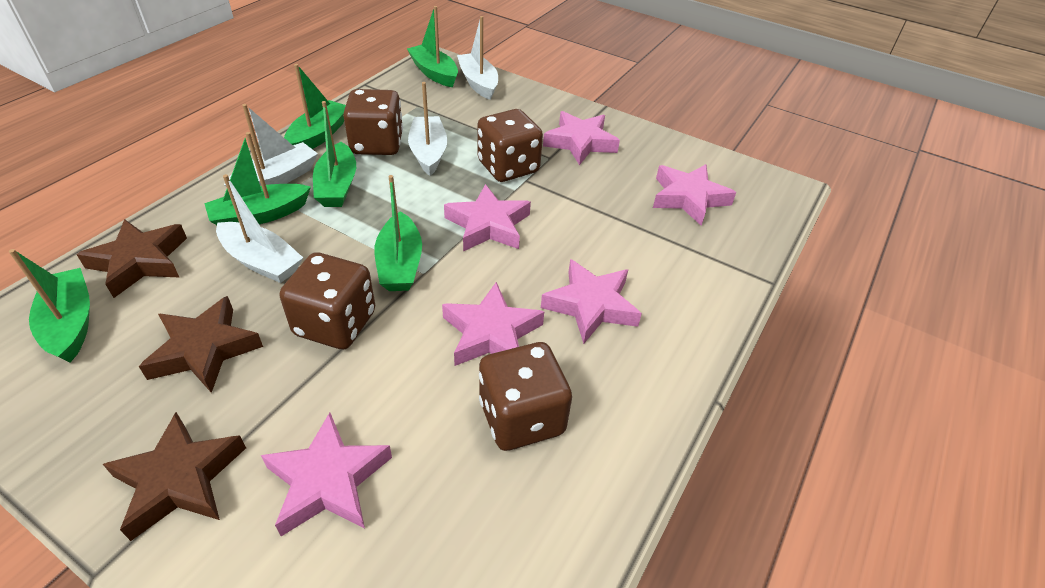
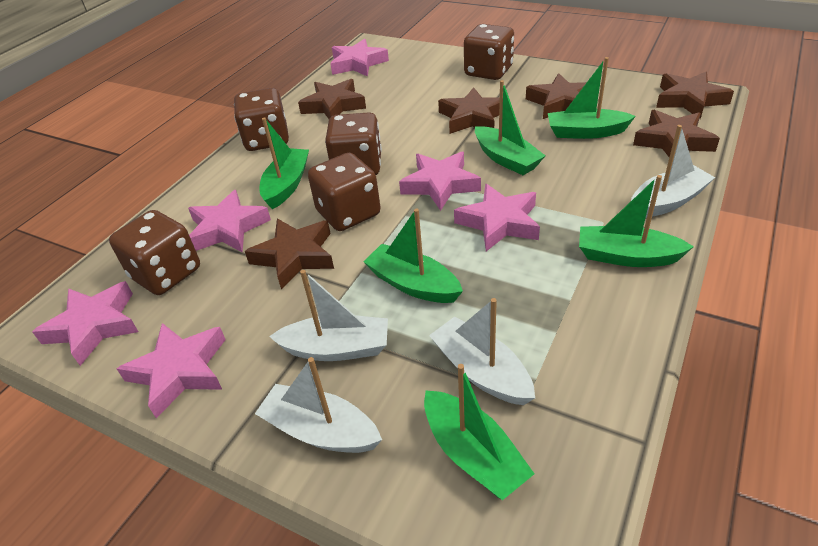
brown dice: 4 -> 5
brown star: 3 -> 6

